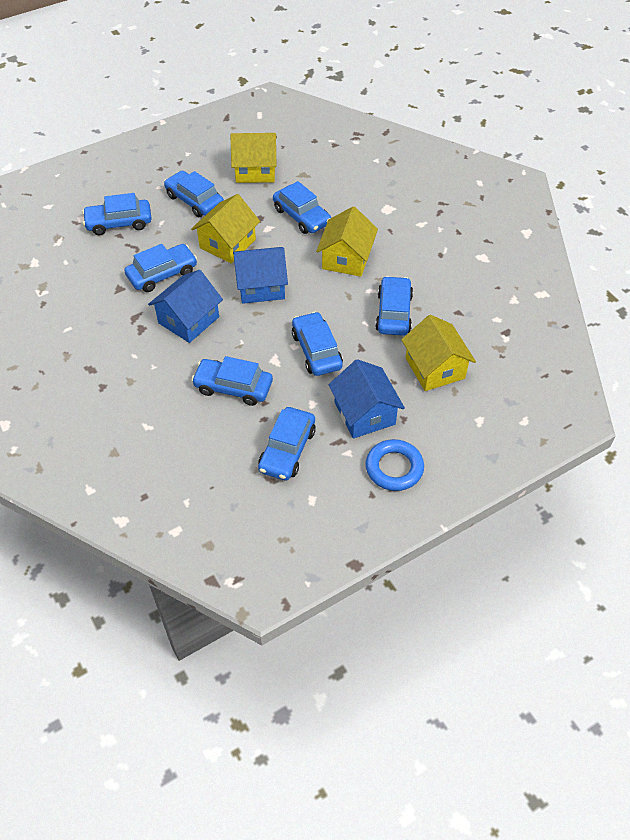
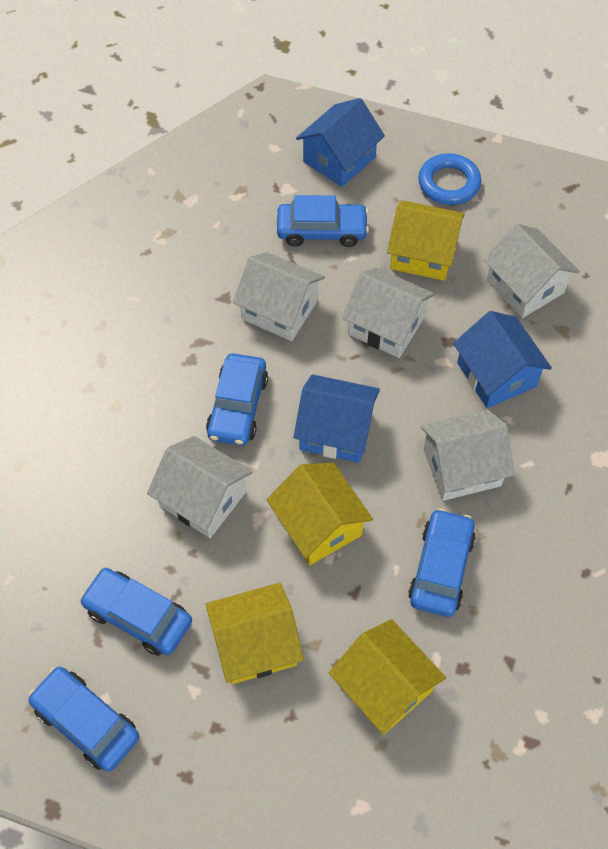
blue car: 8 -> 5
white house: 0 -> 5

